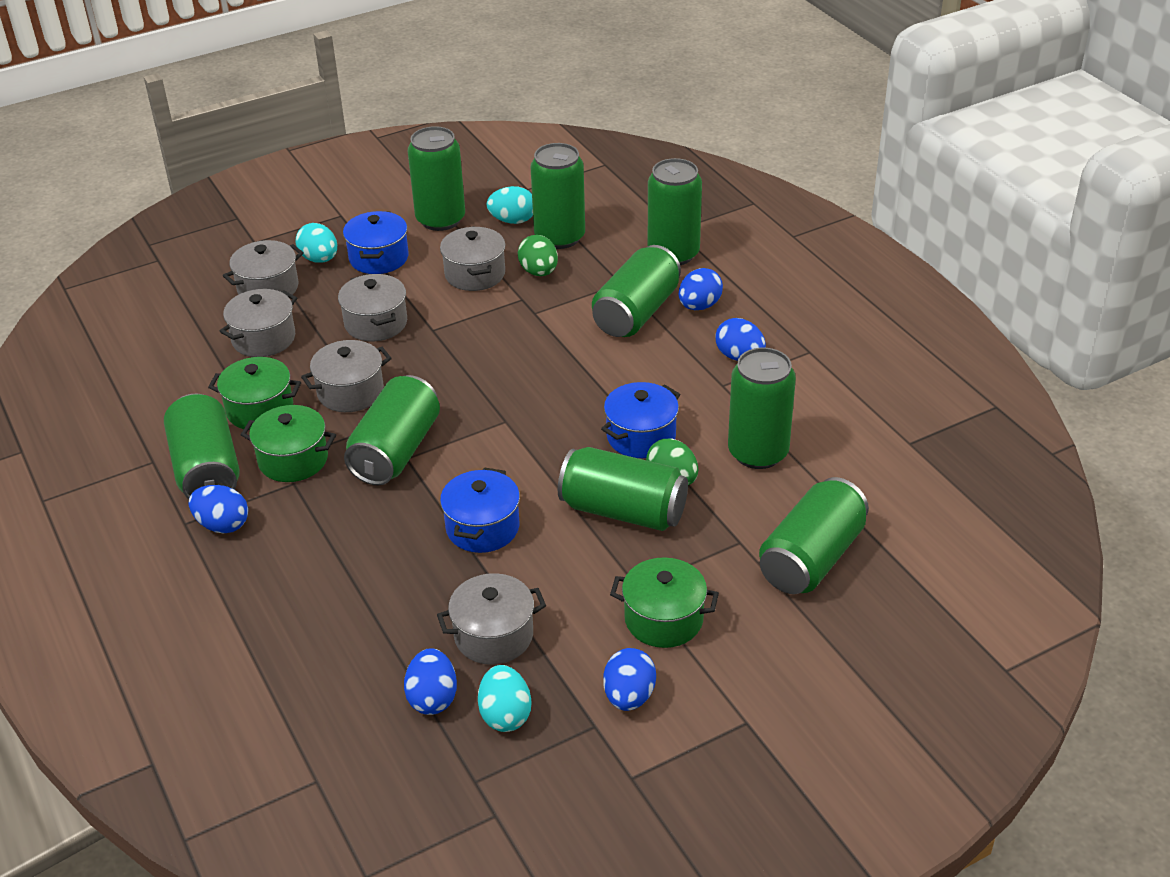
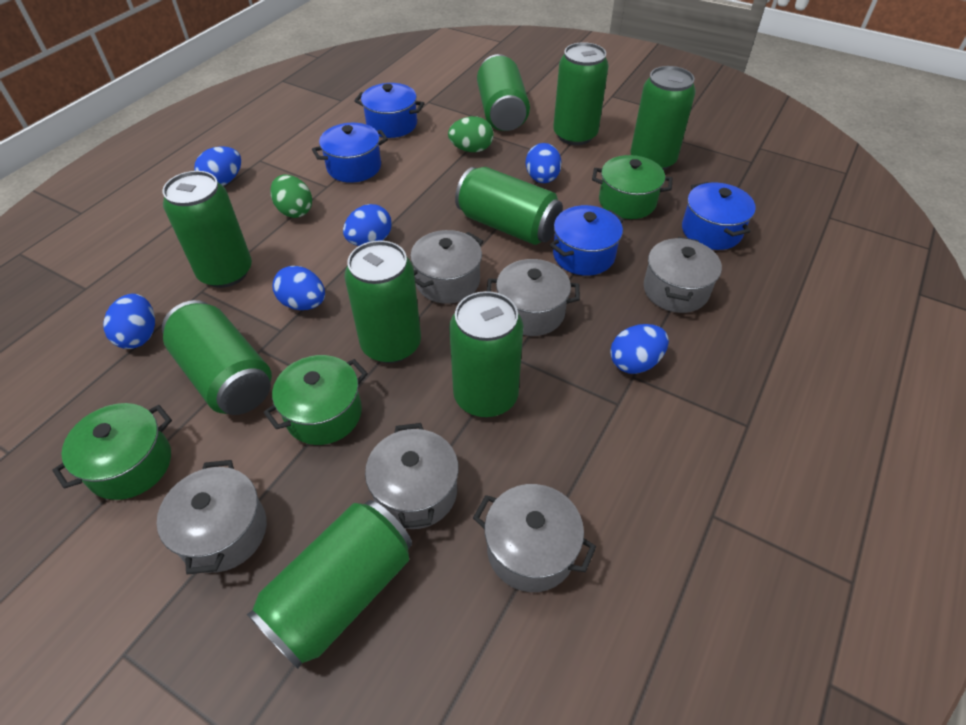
blue egg: 5 -> 6
blue pot: 3 -> 4
turquoise egg: 3 -> 0

